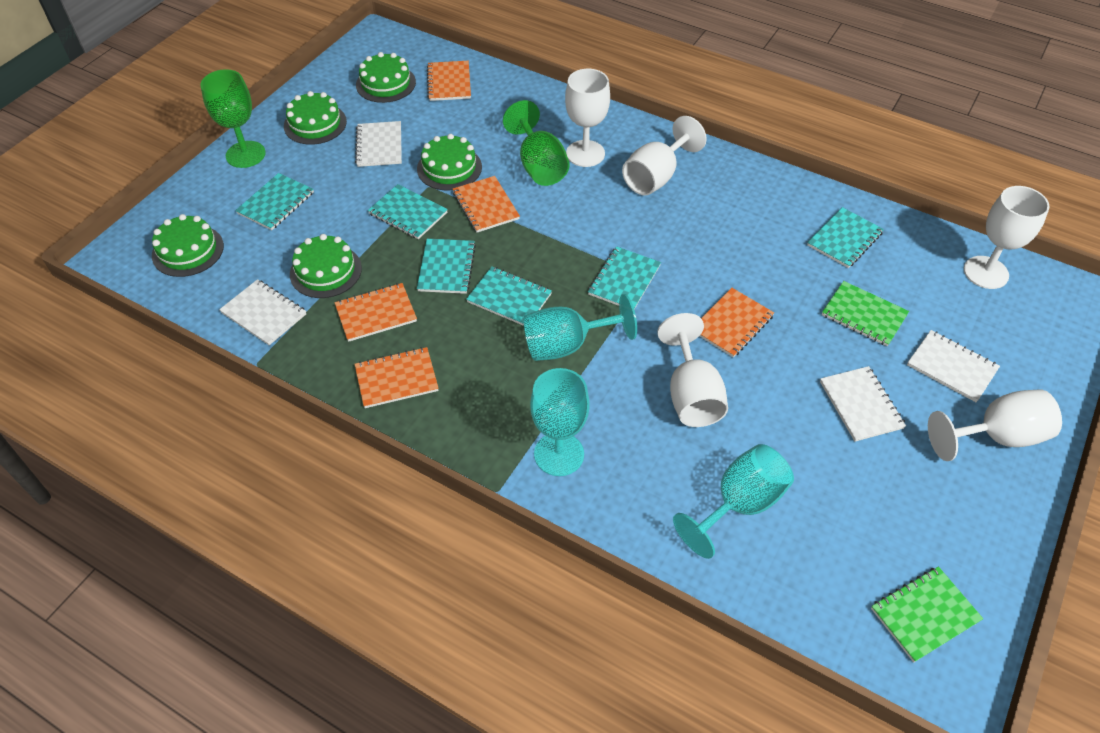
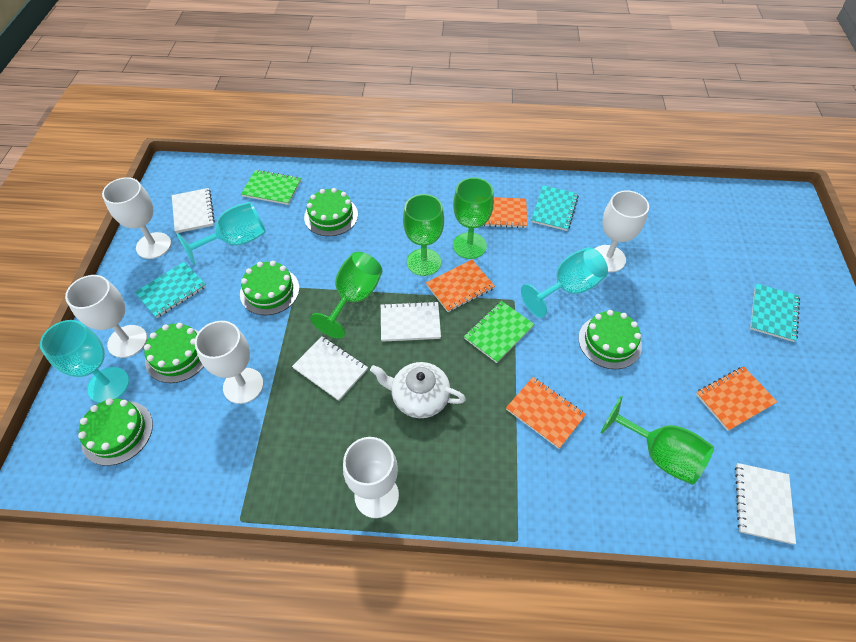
green goblet: 2 -> 4
orange notebook: 5 -> 4
turquoise notebook: 6 -> 3
white teapot: 0 -> 1

